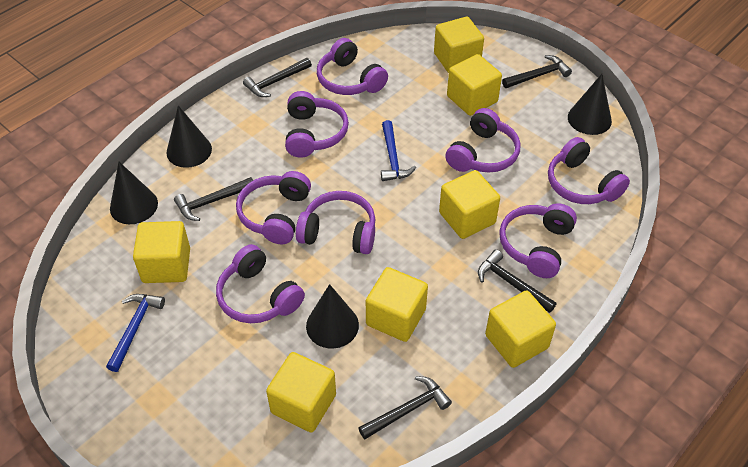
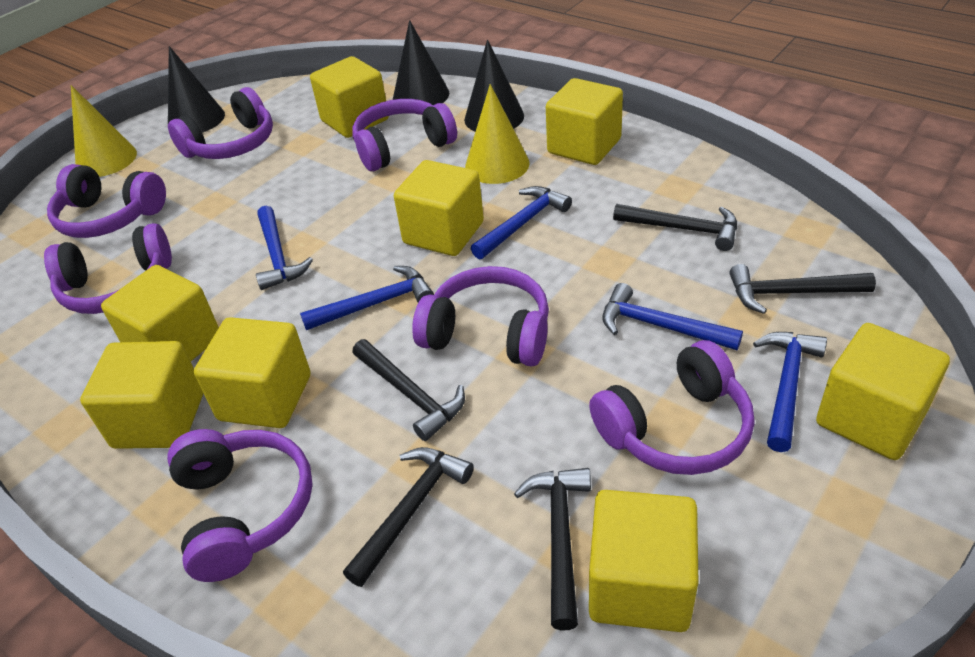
black cone: 4 -> 3
blue hammer: 2 -> 5
purple headphones: 8 -> 7
yellow cone: 0 -> 2
yellow cube: 7 -> 8

